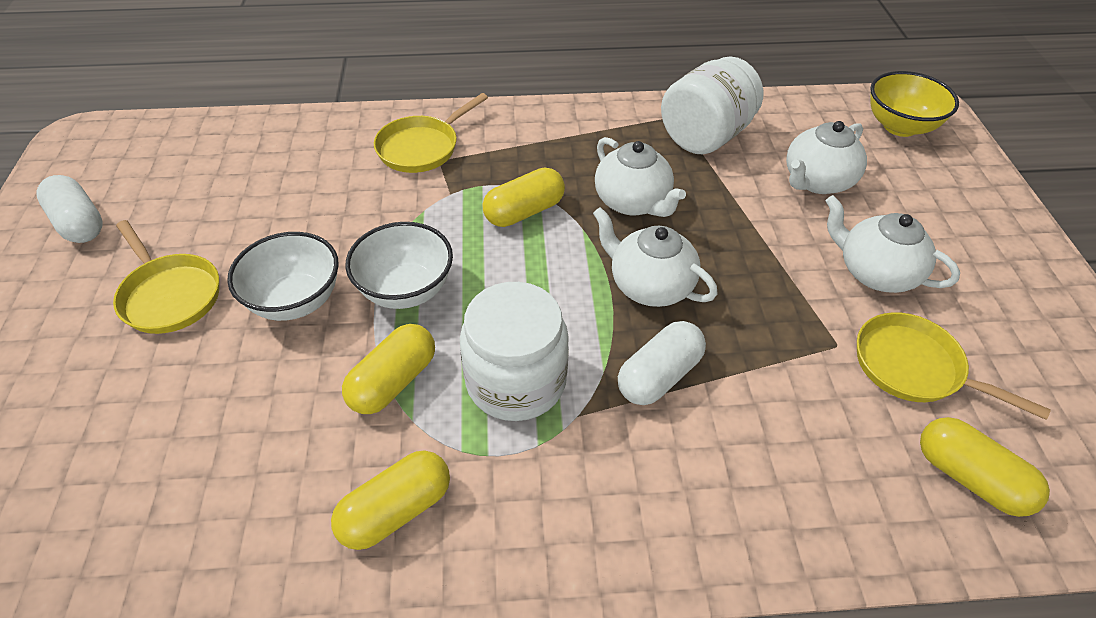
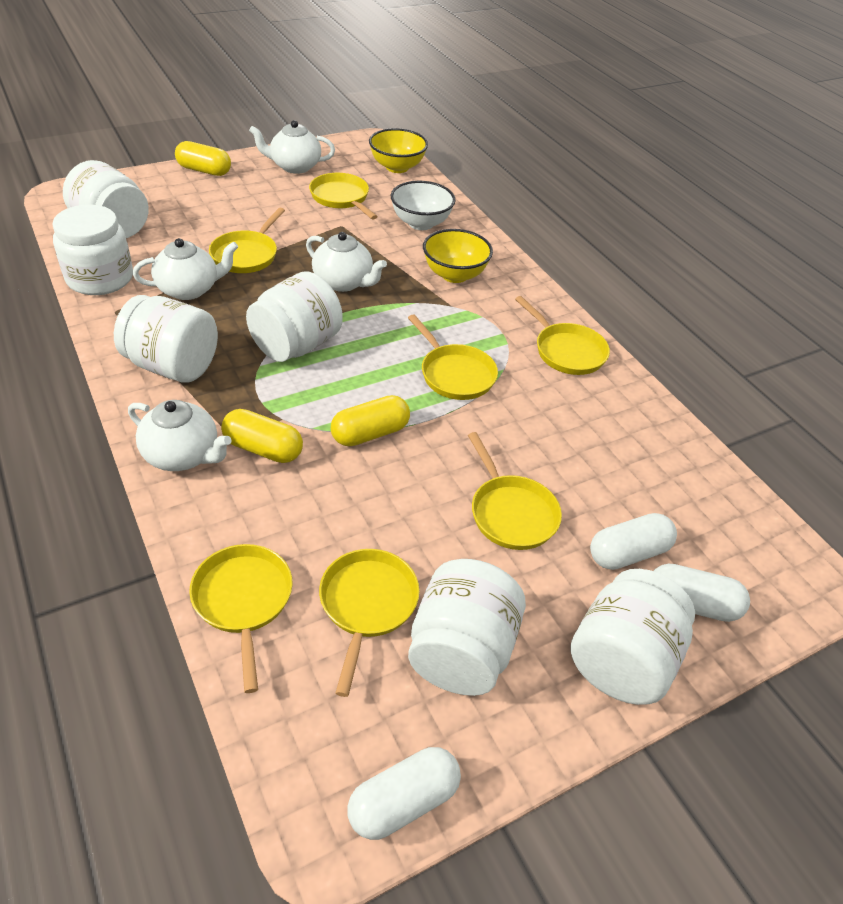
white bowl: 2 -> 1
white capsule: 2 -> 3
white jar: 2 -> 6
yellow bowl: 1 -> 2
yellow capsule: 4 -> 3
yellow pan: 3 -> 7

